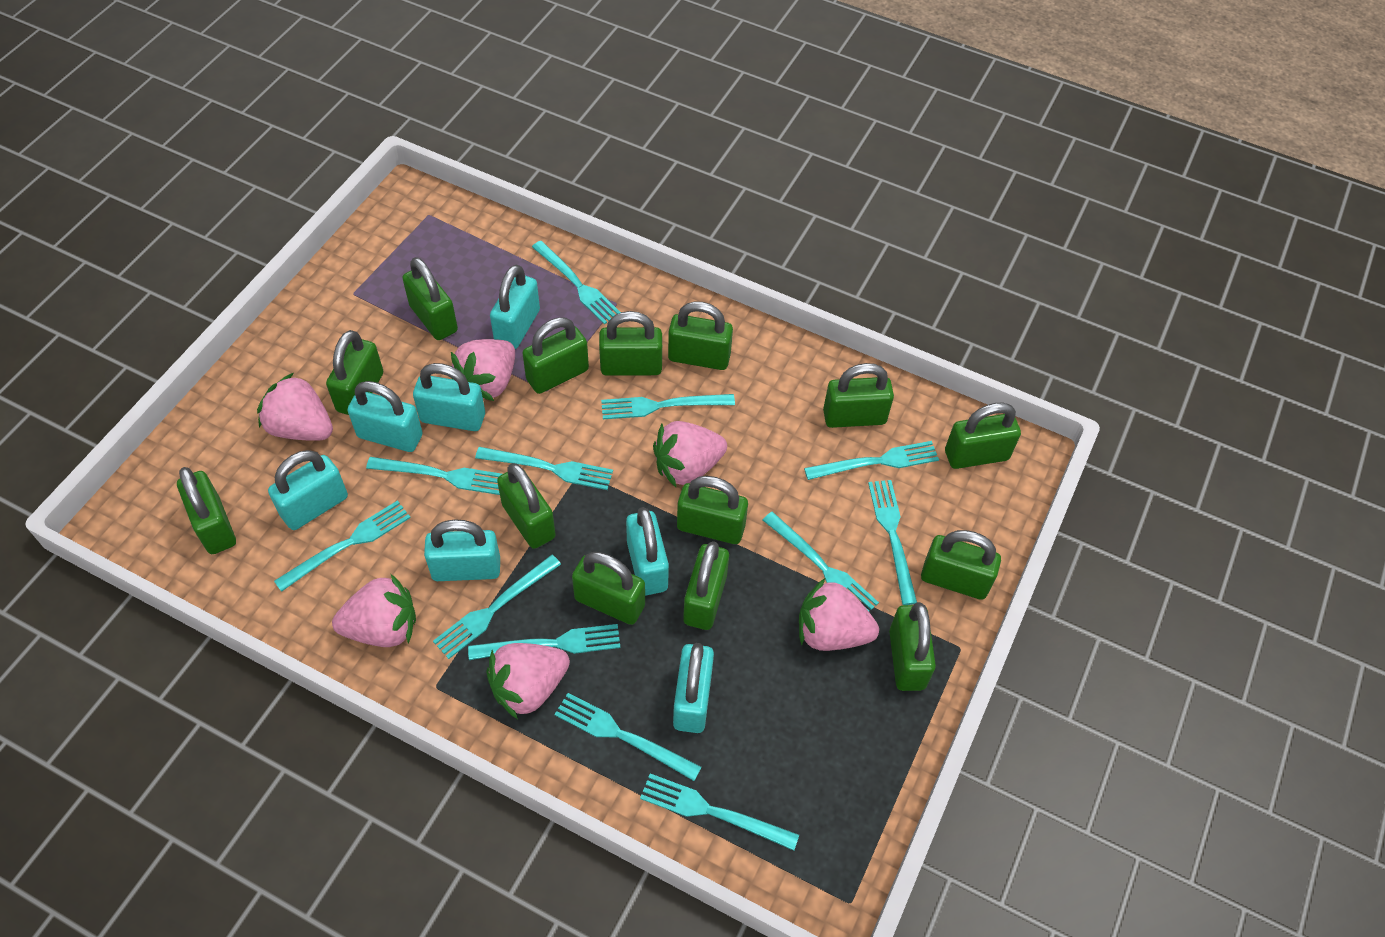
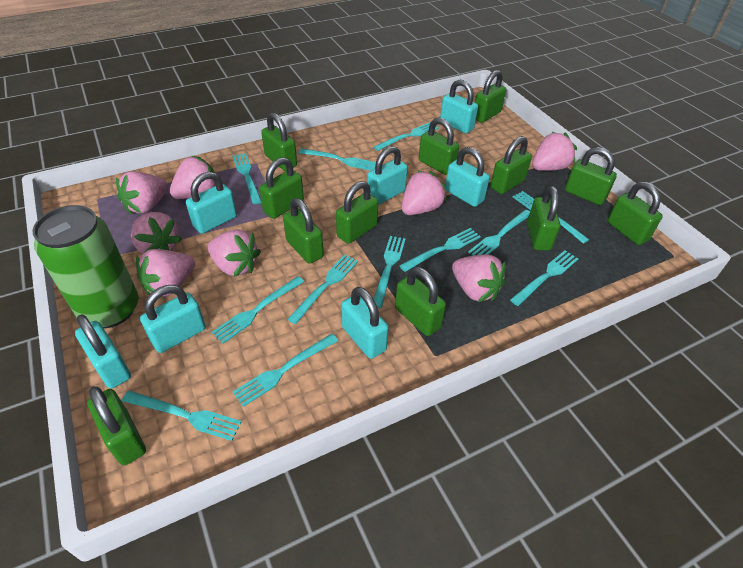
green can: 0 -> 1
green padlock: 14 -> 12
pink strawberry: 6 -> 8

